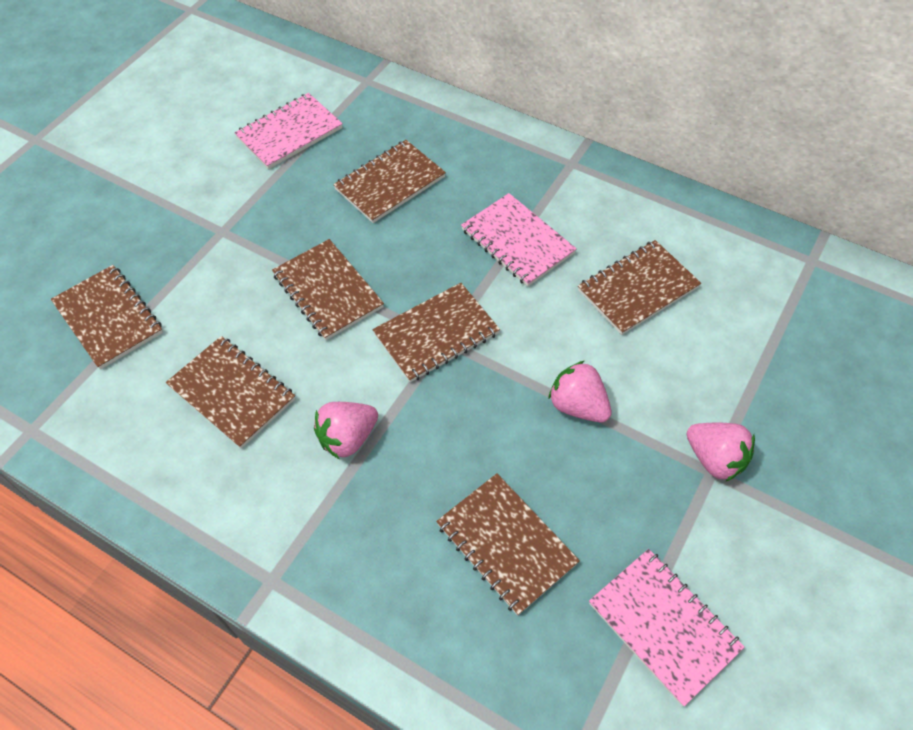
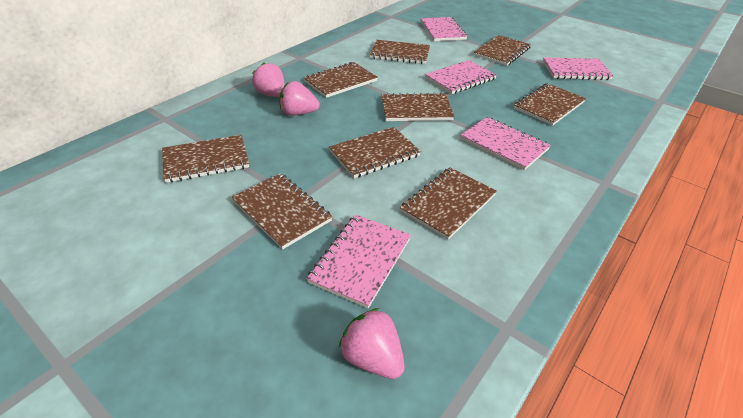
brown notebook: 7 -> 9
pink notebook: 3 -> 5

